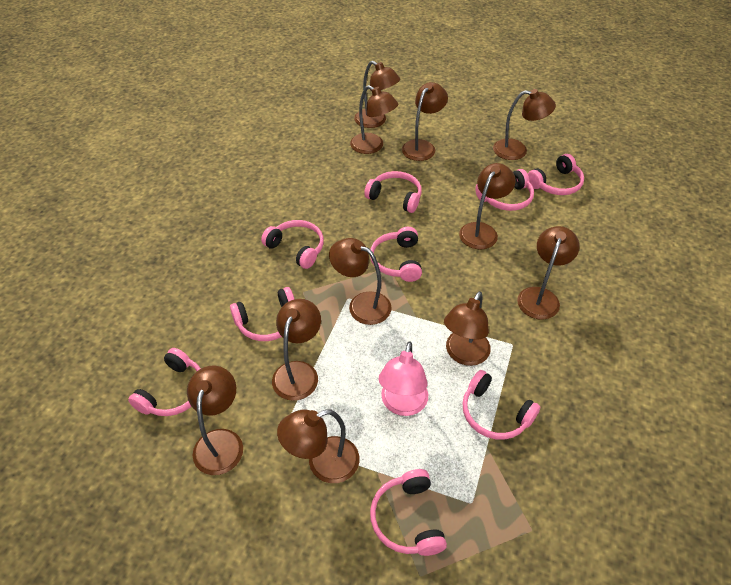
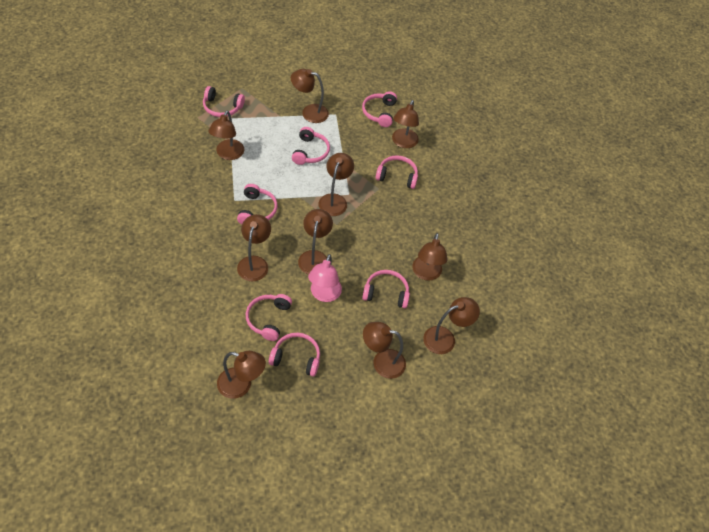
brown lamp: 11 -> 10
pink headphones: 9 -> 8

